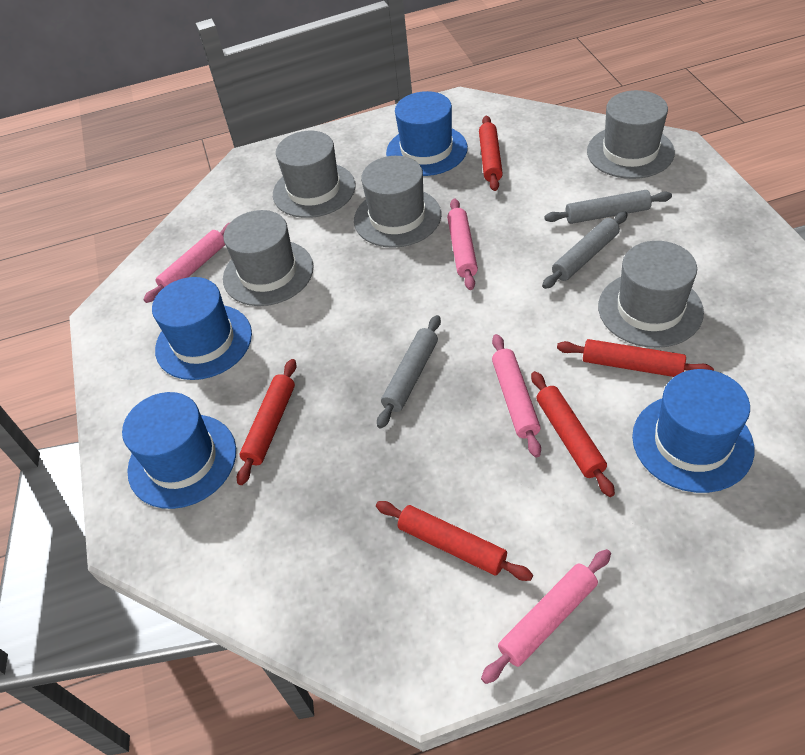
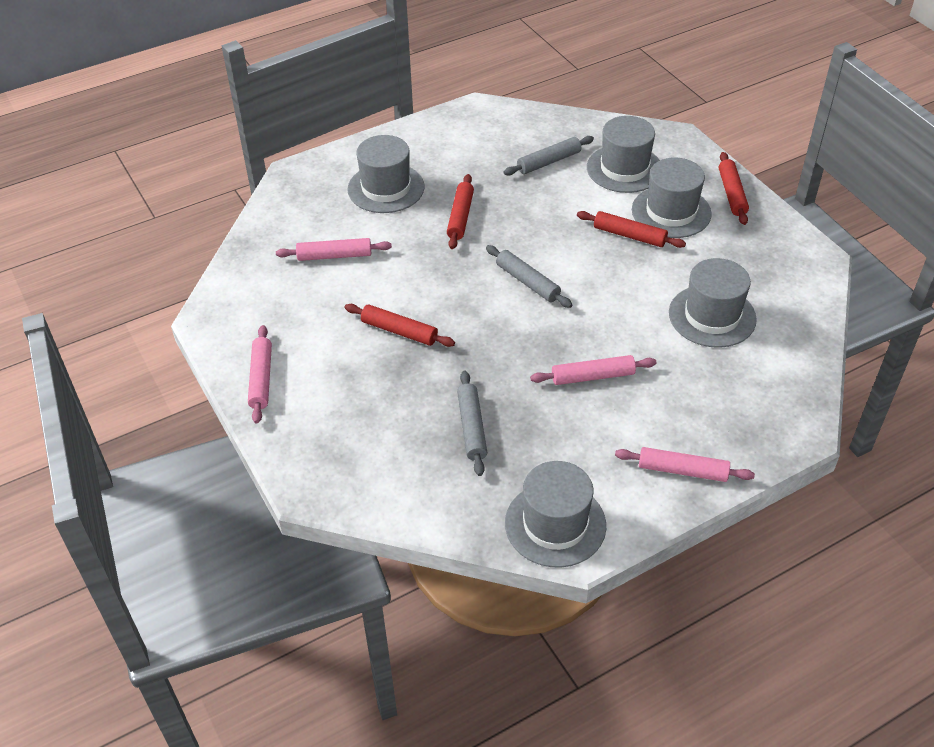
blue hat: 4 -> 0
red rolling pin: 5 -> 4

